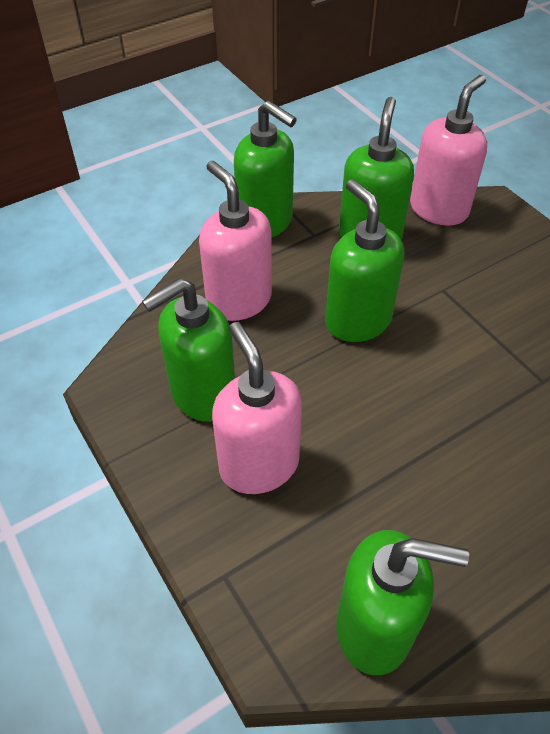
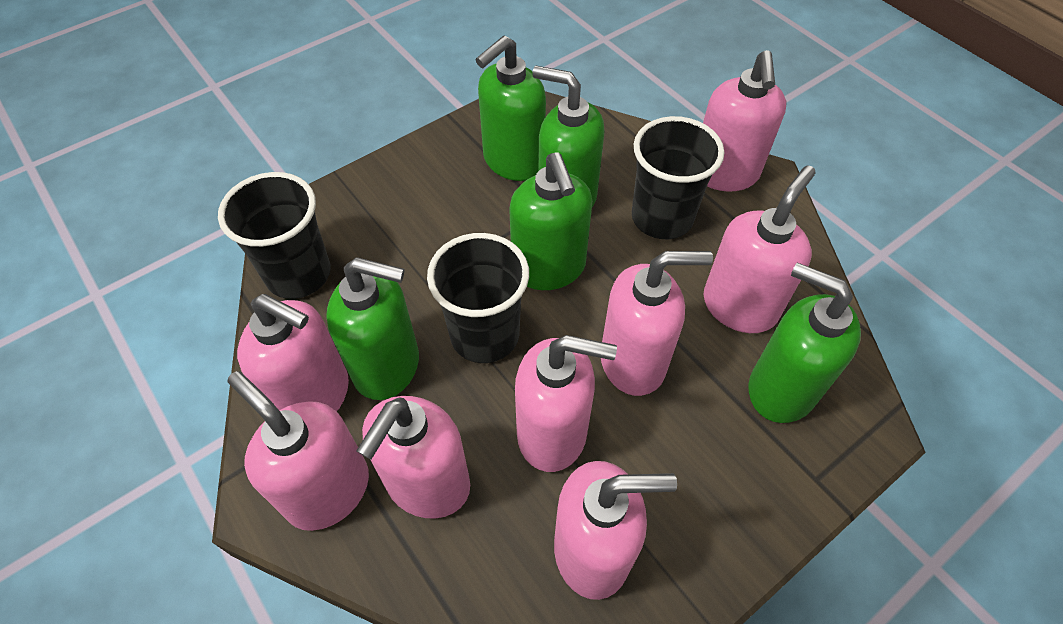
black cup: 0 -> 3
pink soap dispenser: 3 -> 8

